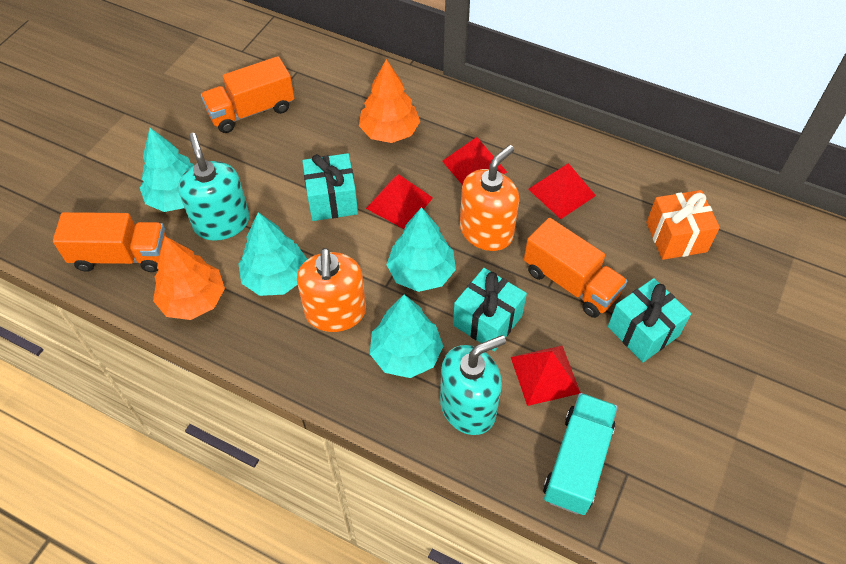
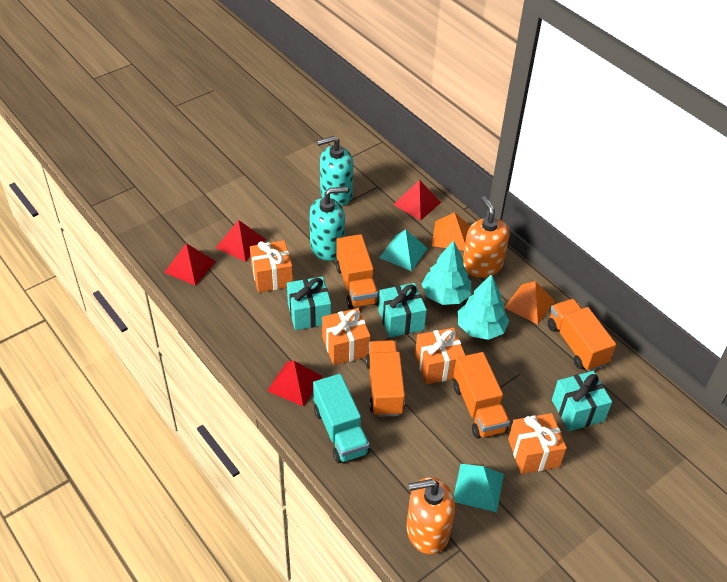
orange gift: 1 -> 4
orange pyramid: 0 -> 2
orange tree: 2 -> 0
orange truck: 3 -> 4
turquoise pyramid: 0 -> 2
turquoise tree: 4 -> 2

